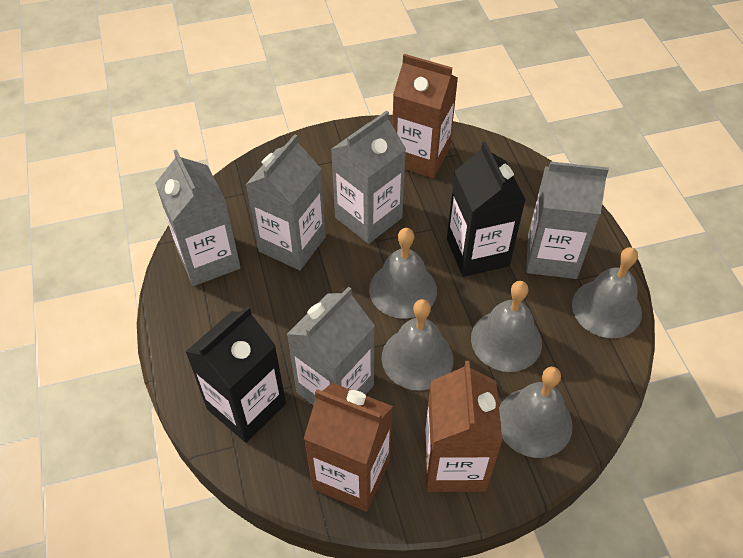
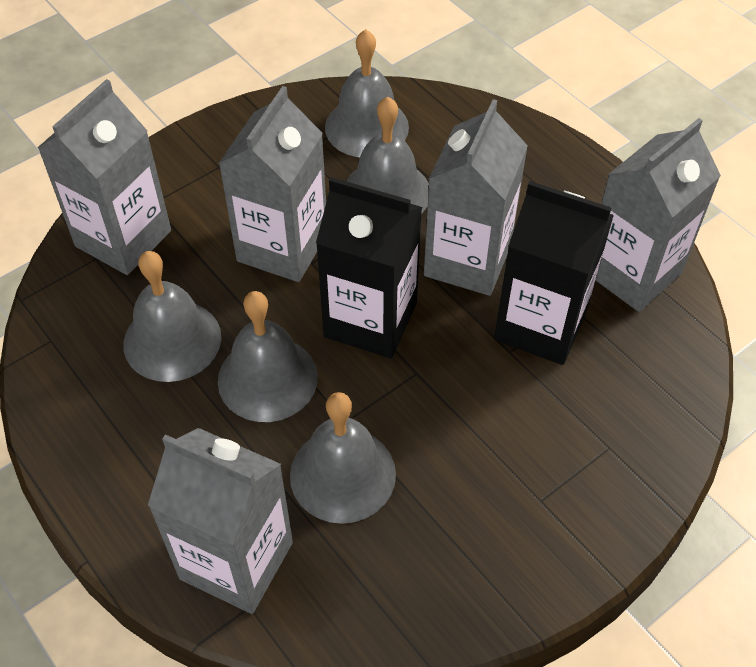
brown carton: 3 -> 0

